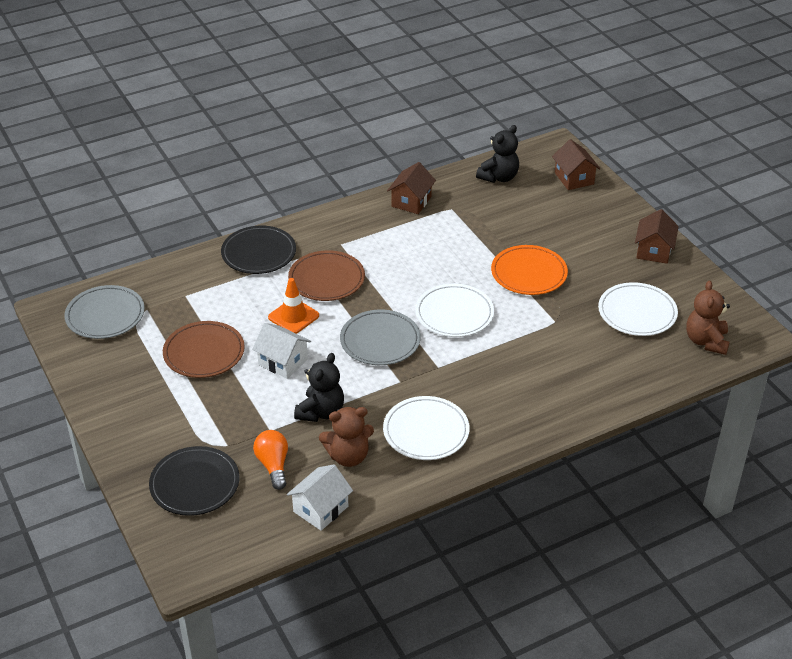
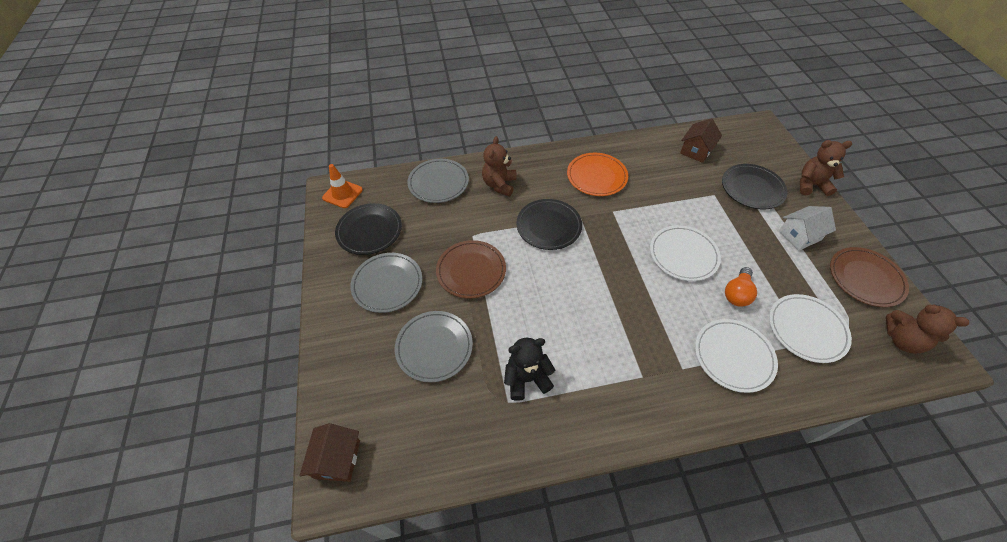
black plate: 2 -> 3
black teddy bear: 2 -> 1
brown house: 3 -> 2
brown teddy bear: 2 -> 3
grey plate: 2 -> 3
white house: 2 -> 1

